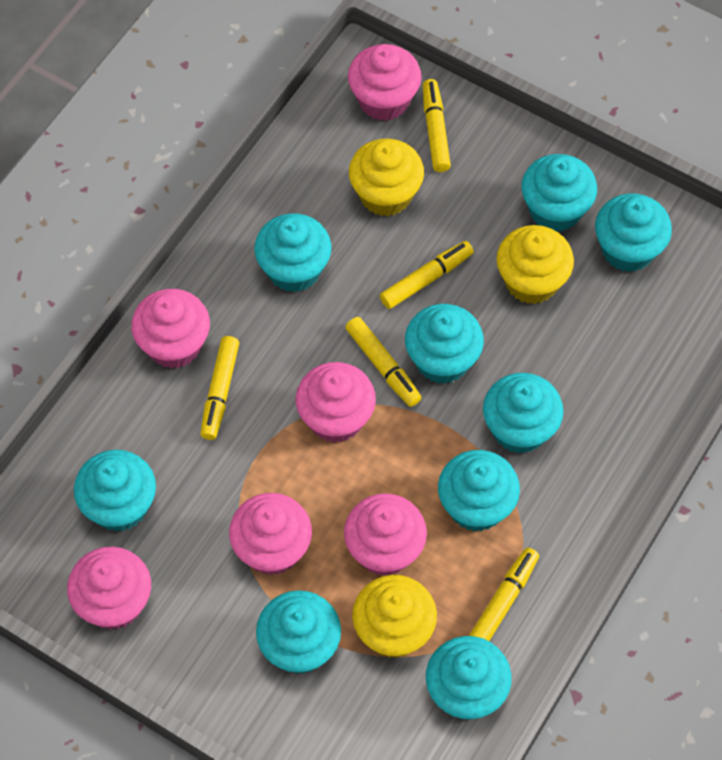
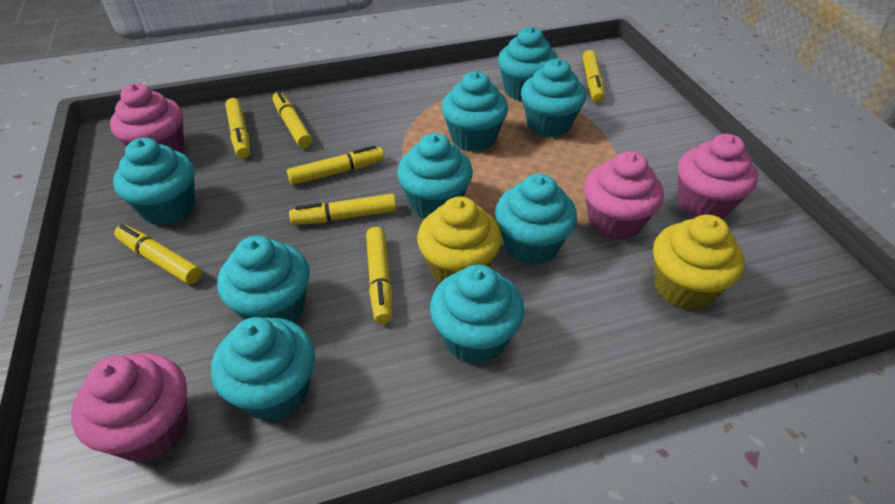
pink cupcake: 6 -> 4
yellow cupcake: 3 -> 2
yellow marker: 5 -> 7

